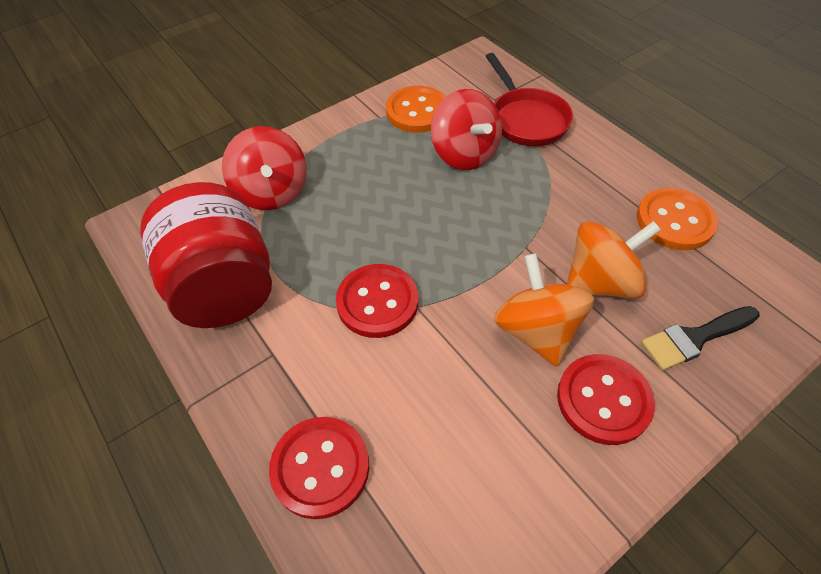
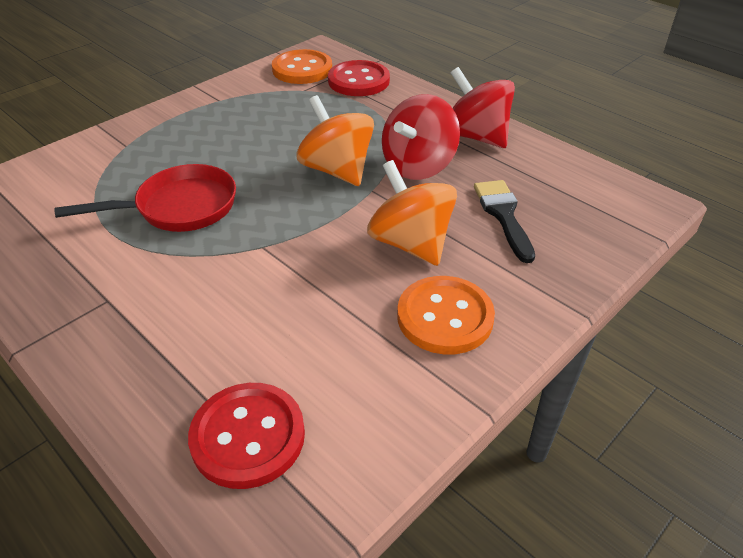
red button: 3 -> 2
red jar: 1 -> 0

